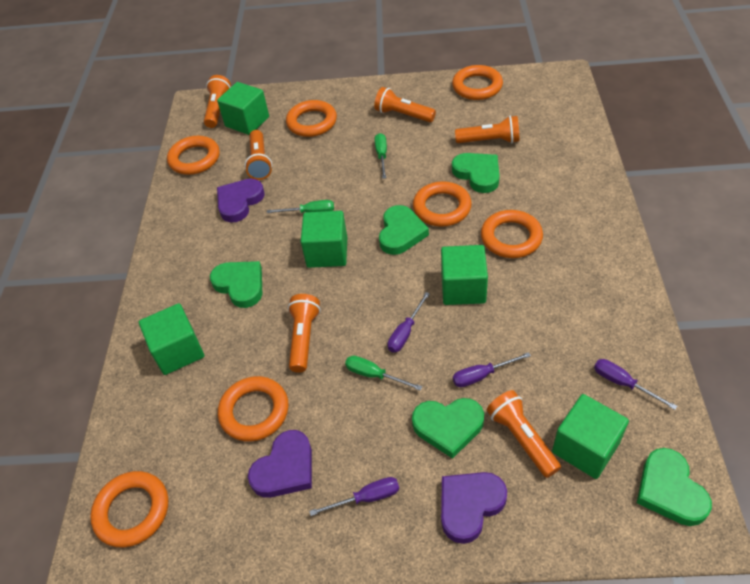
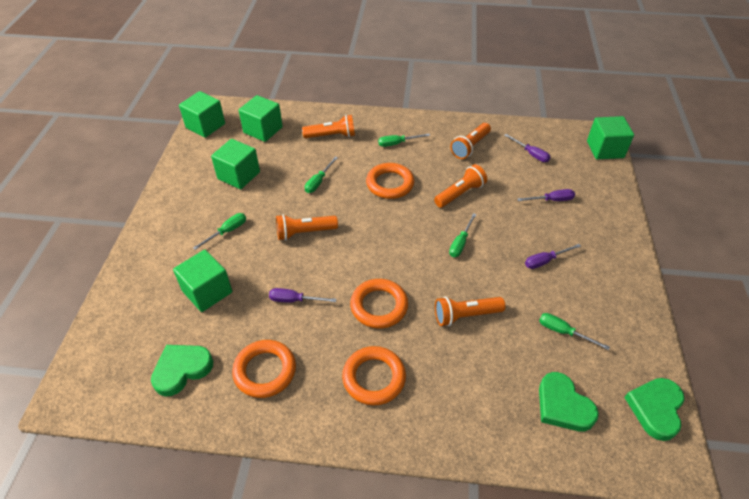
green heart: 5 -> 3
green screwdriver: 3 -> 5
orange flashlight: 6 -> 5
orange ring: 7 -> 4
purple heart: 3 -> 0

